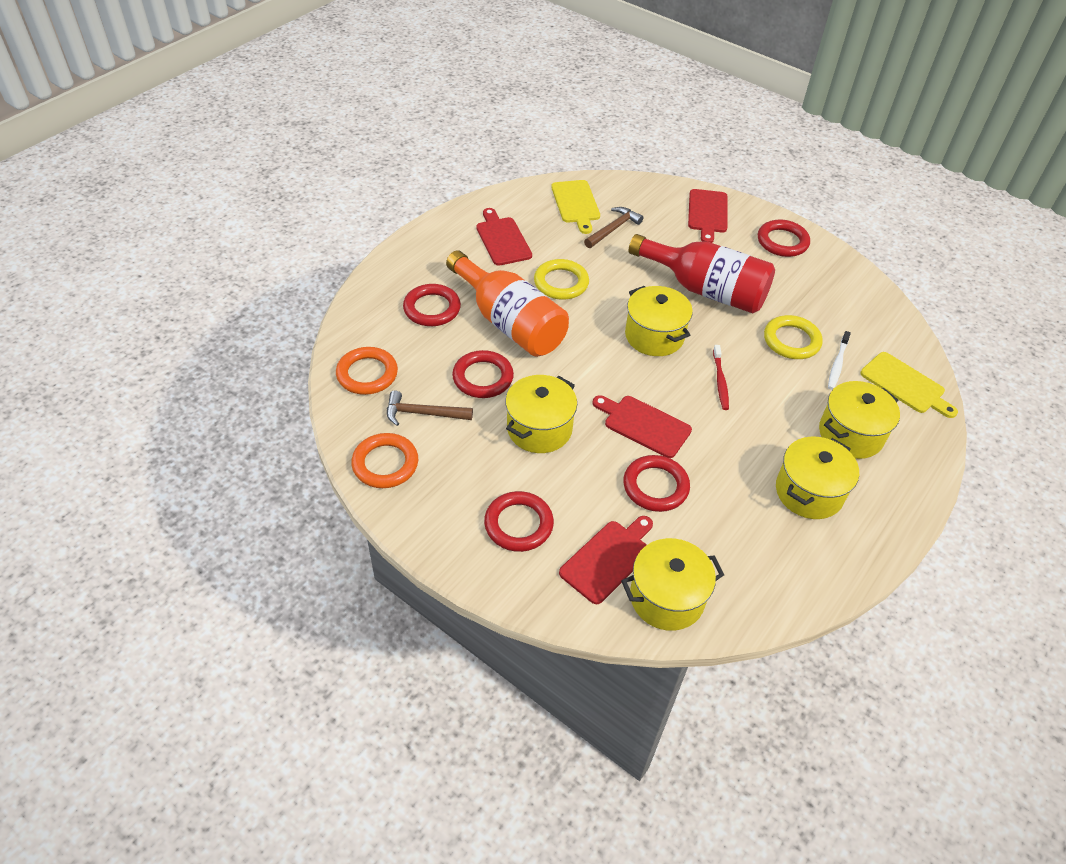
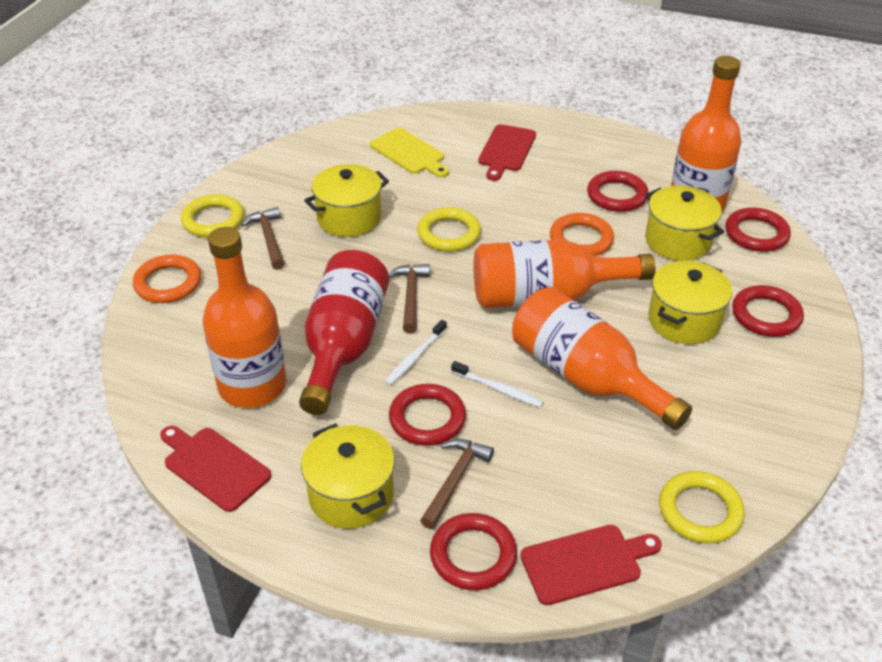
brown hammer: 2 -> 3
orange bottle: 1 -> 4
red cutting board: 4 -> 3
red toothbrush: 1 -> 0
white toothbrush: 1 -> 2
yellow cutting board: 2 -> 1
yellow pot: 5 -> 4
yellow ring: 2 -> 3

